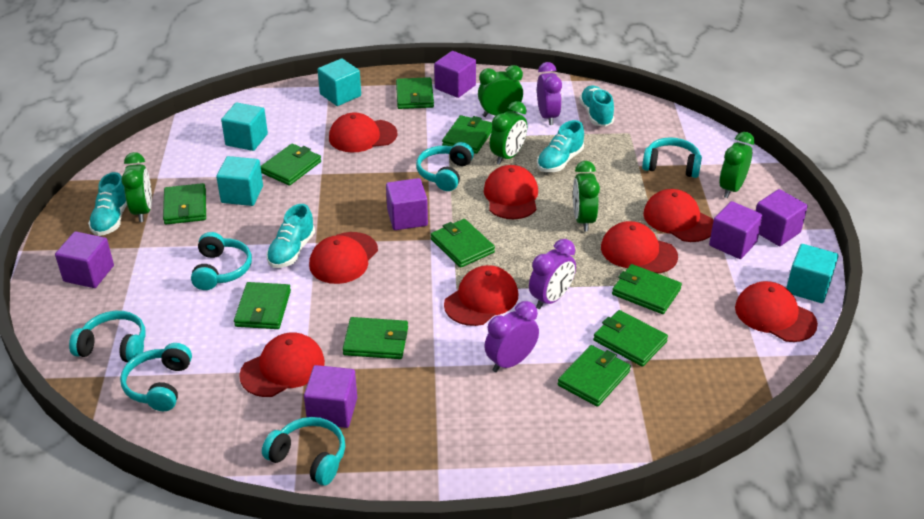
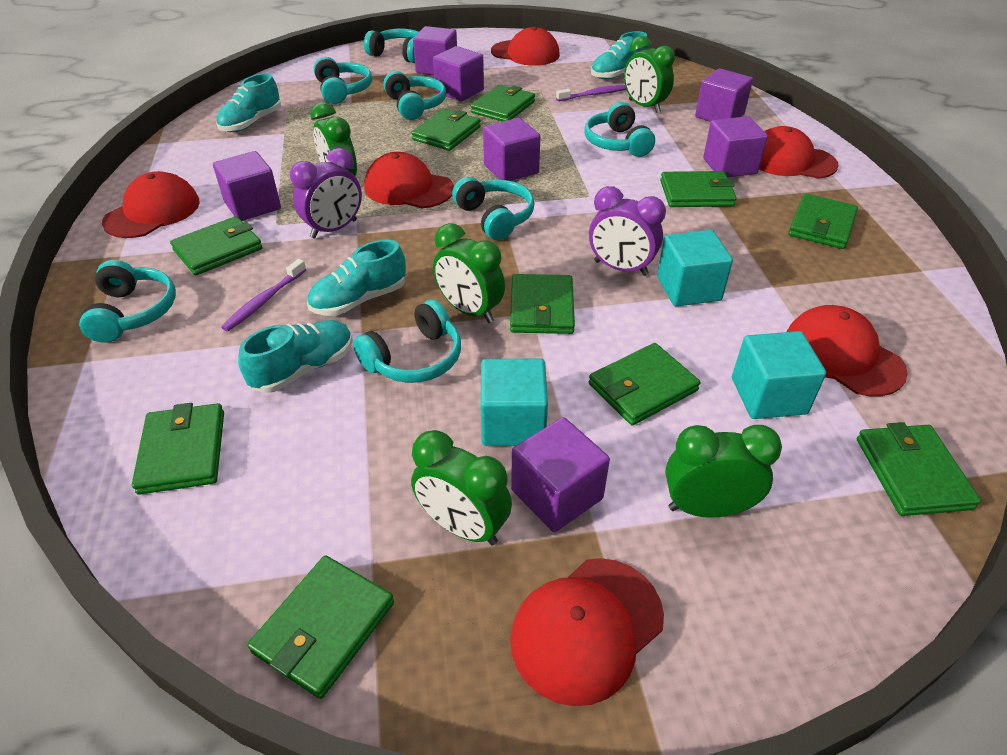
purple clock: 3 -> 2
purple cube: 6 -> 7
purple toothbrush: 0 -> 2
red cap: 8 -> 6
turquoise cube: 4 -> 3
turquoise headphones: 6 -> 7

